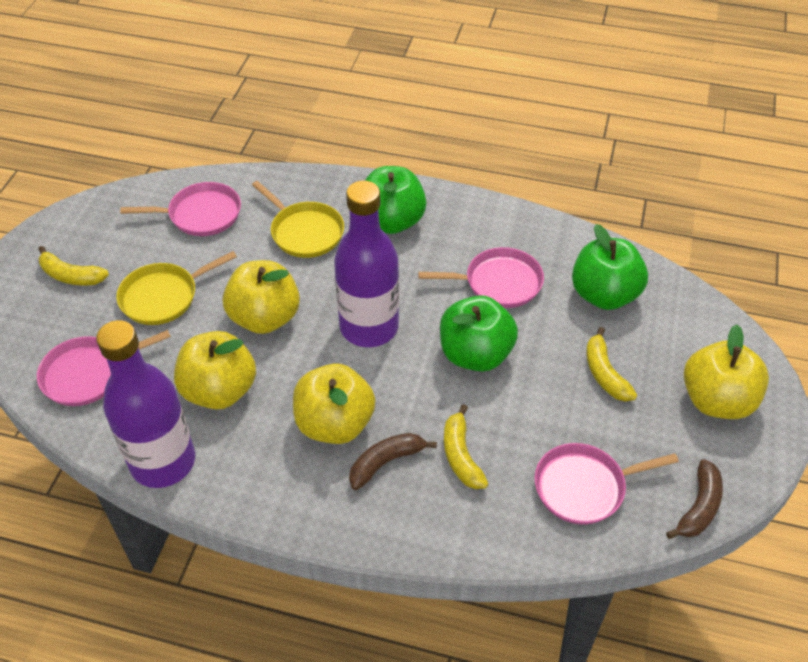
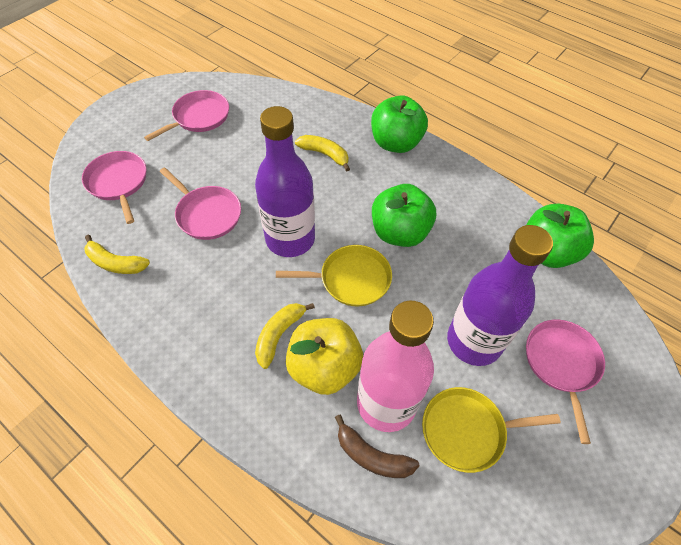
brown banana: 2 -> 1
pink bottle: 0 -> 1
yellow apple: 4 -> 1

